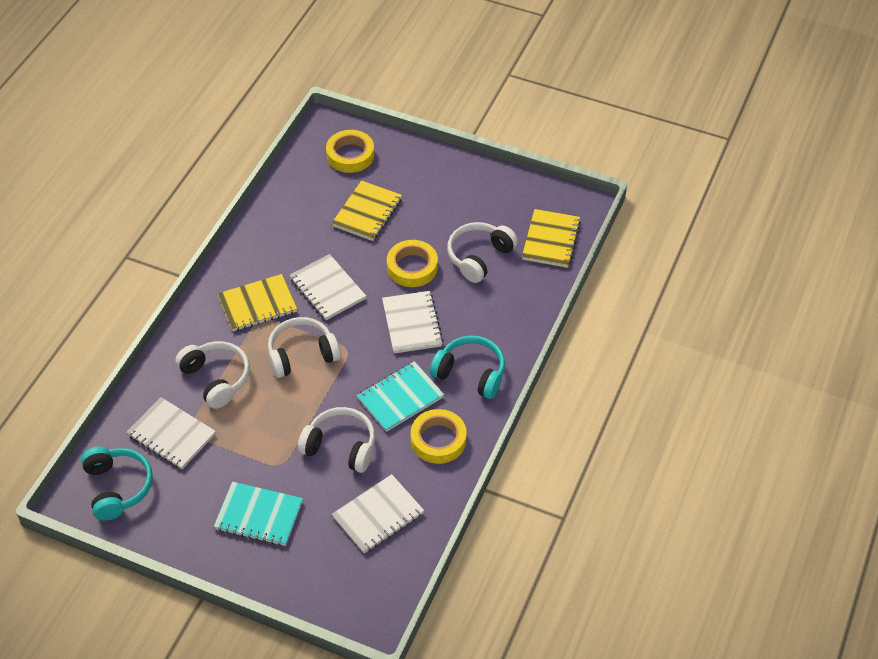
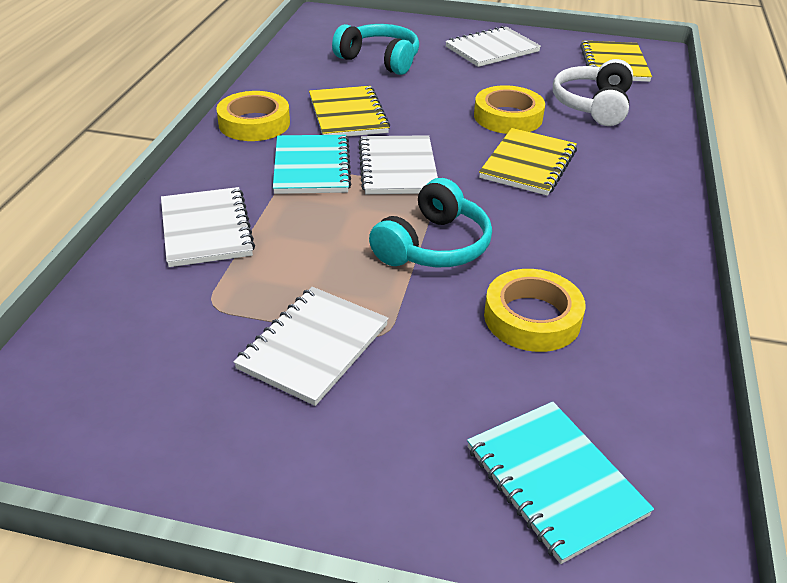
white headphones: 4 -> 1

